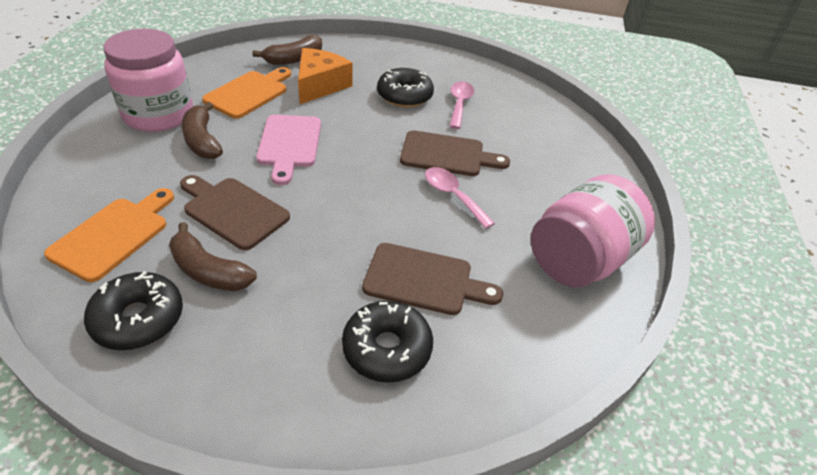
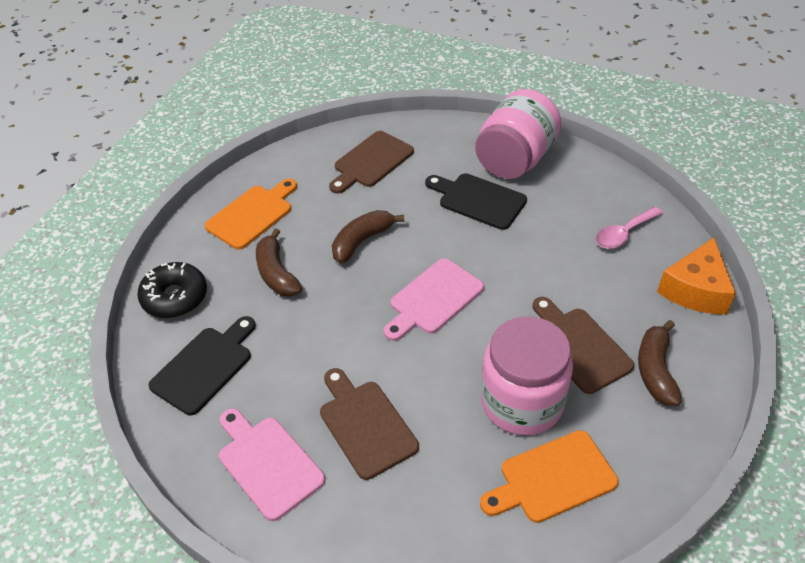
black cutting board: 0 -> 2
black donut: 3 -> 1
pink cutting board: 1 -> 2
pink spoon: 2 -> 1

